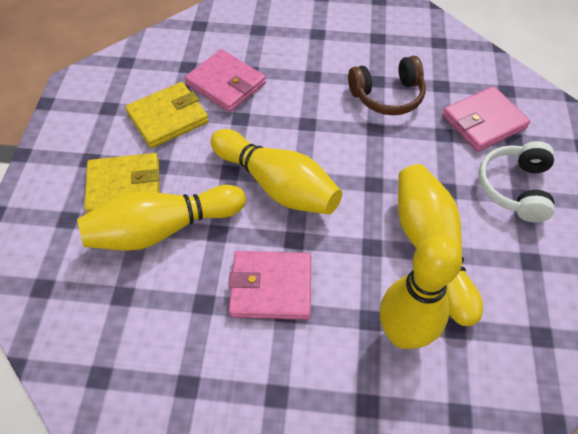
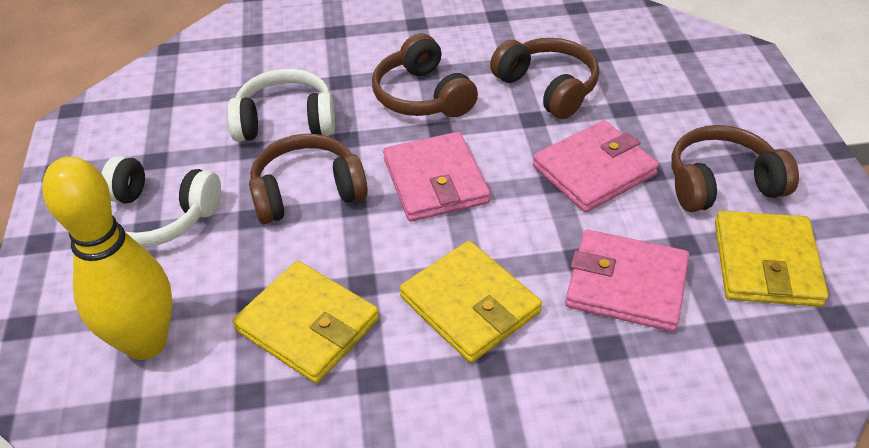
brown headphones: 1 -> 4
white headphones: 1 -> 2
yellow bowling pin: 4 -> 1
yellow wallet: 2 -> 3

